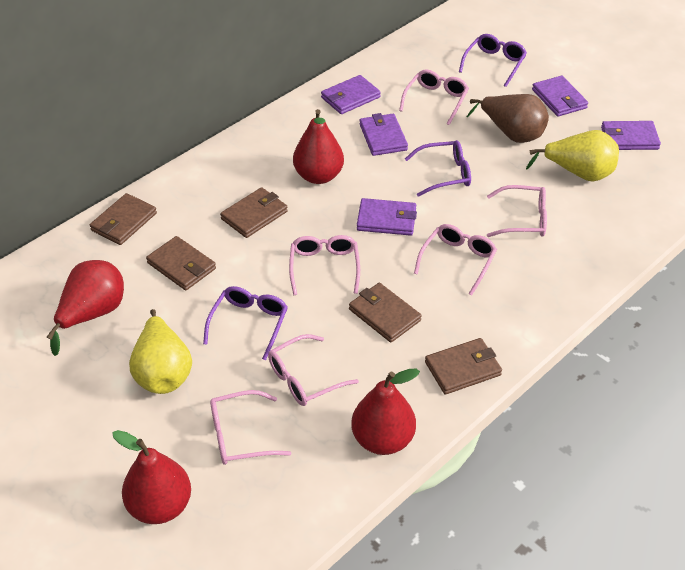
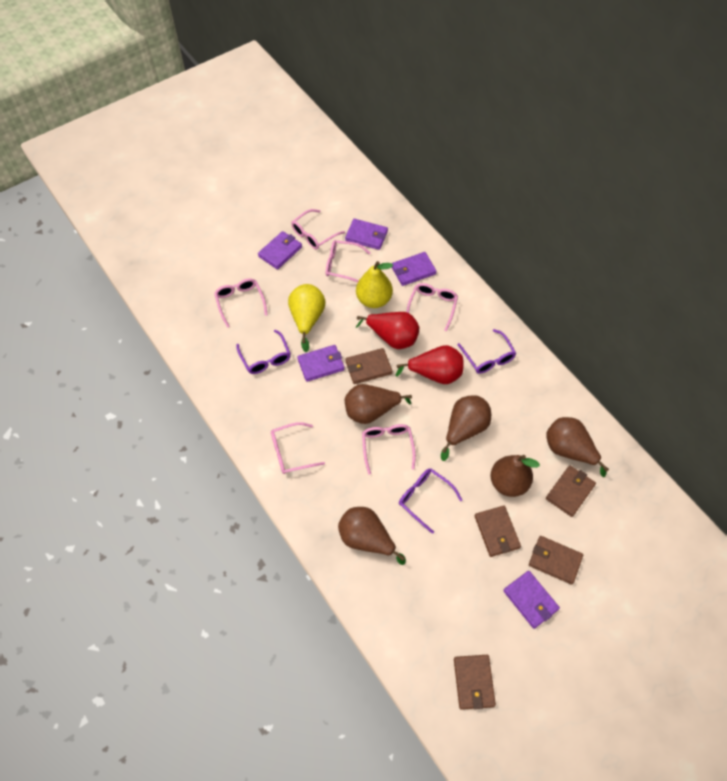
brown pear: 1 -> 5
red pear: 4 -> 2

